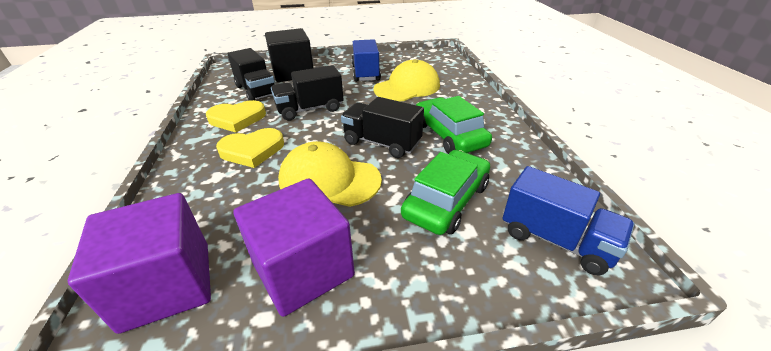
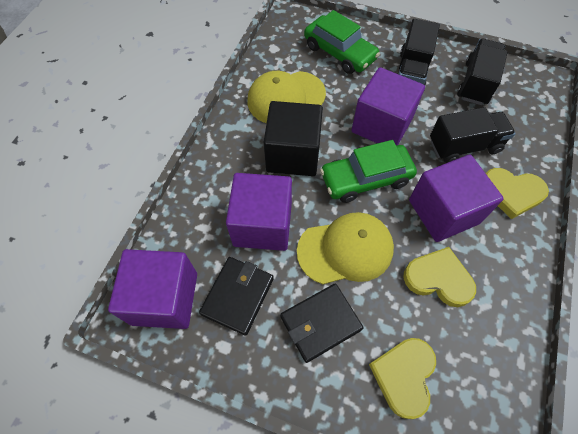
black wallet: 0 -> 2
blue truck: 2 -> 0
purple cube: 2 -> 4
yellow heart: 2 -> 3

